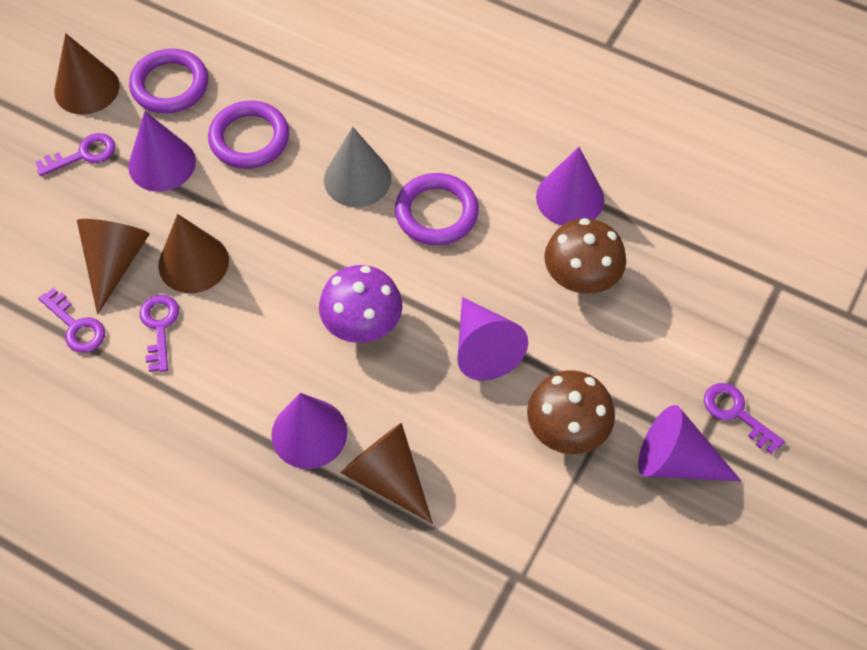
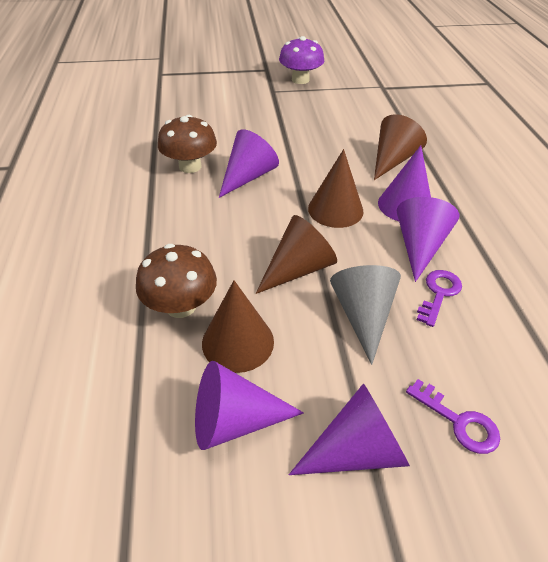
purple key: 4 -> 2
purple ring: 3 -> 0

